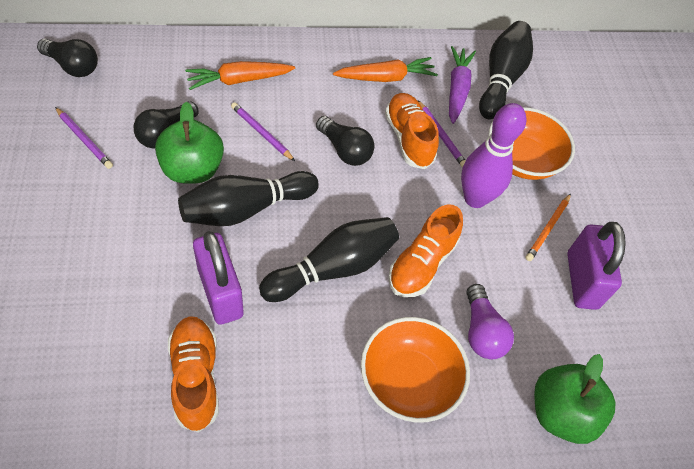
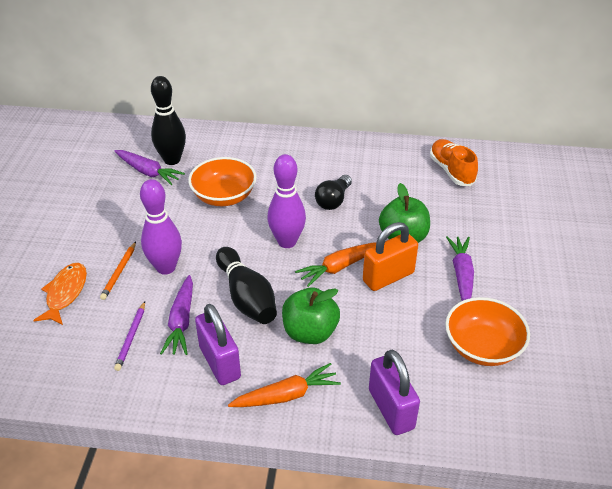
black bowling pin: 3 -> 2
black light bulb: 3 -> 1
orange fish: 0 -> 1
orange padlock: 0 -> 1
orange shoe: 3 -> 1
purple bowling pin: 1 -> 2
purple carrot: 1 -> 3
purple light bulb: 1 -> 0
purple pencil: 3 -> 1

